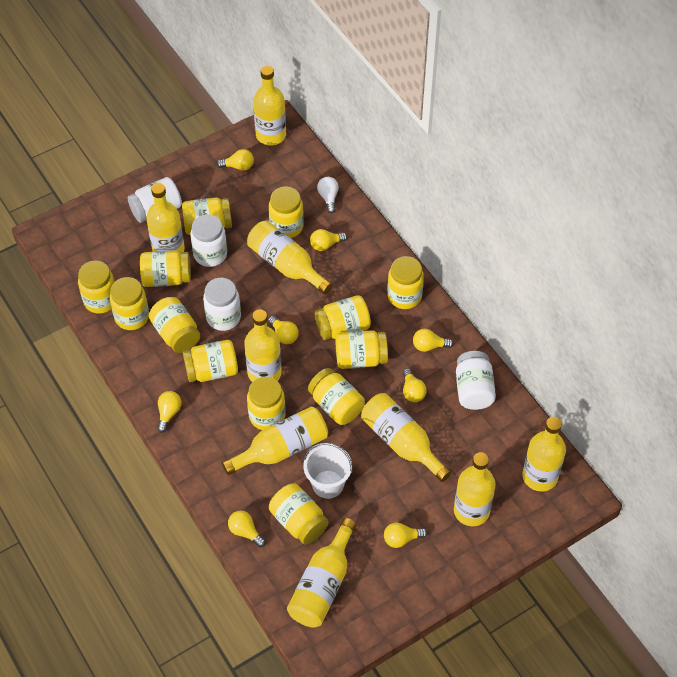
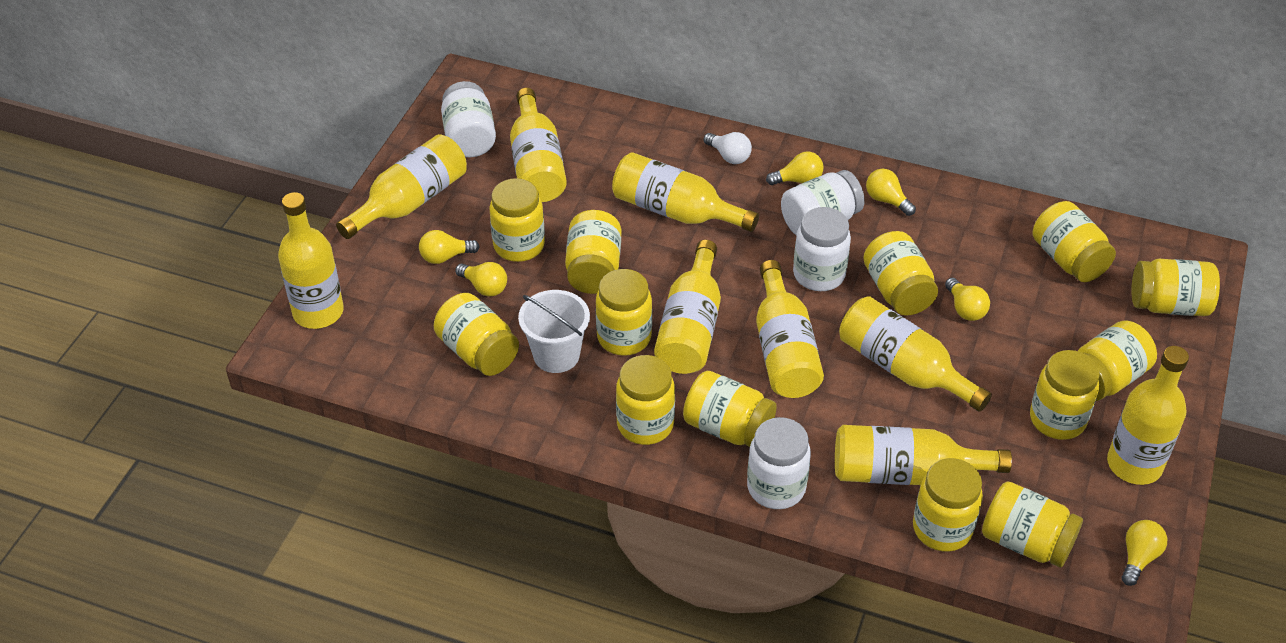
yellow light bulb: 8 -> 6

